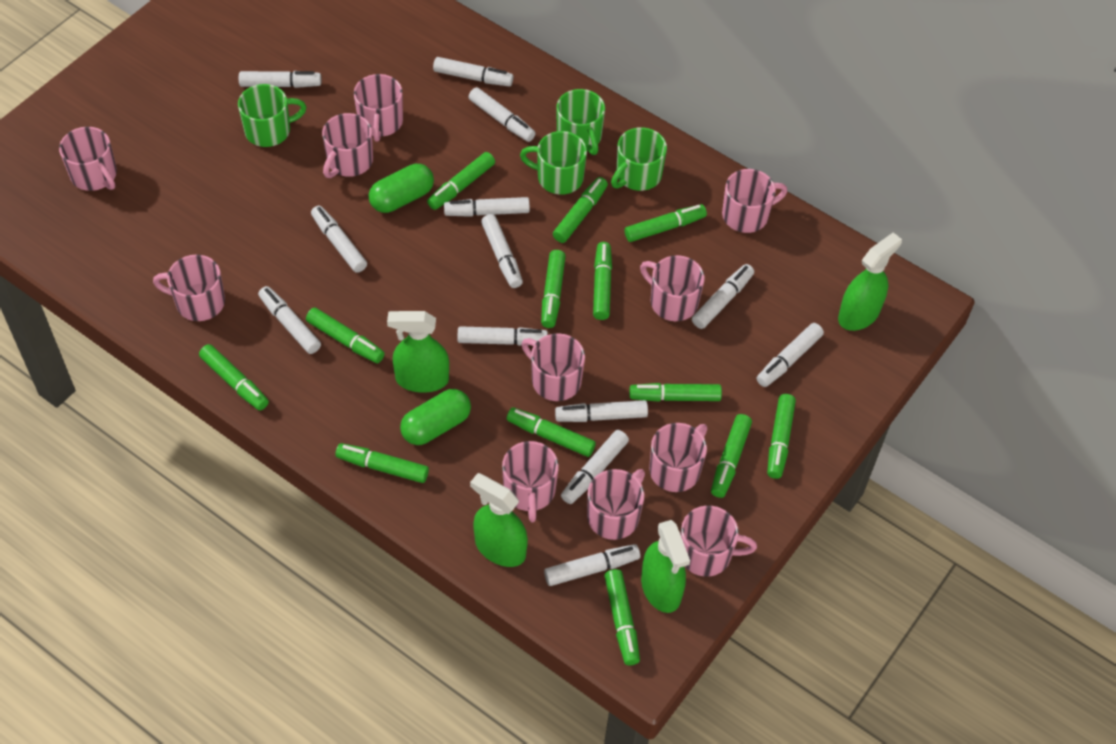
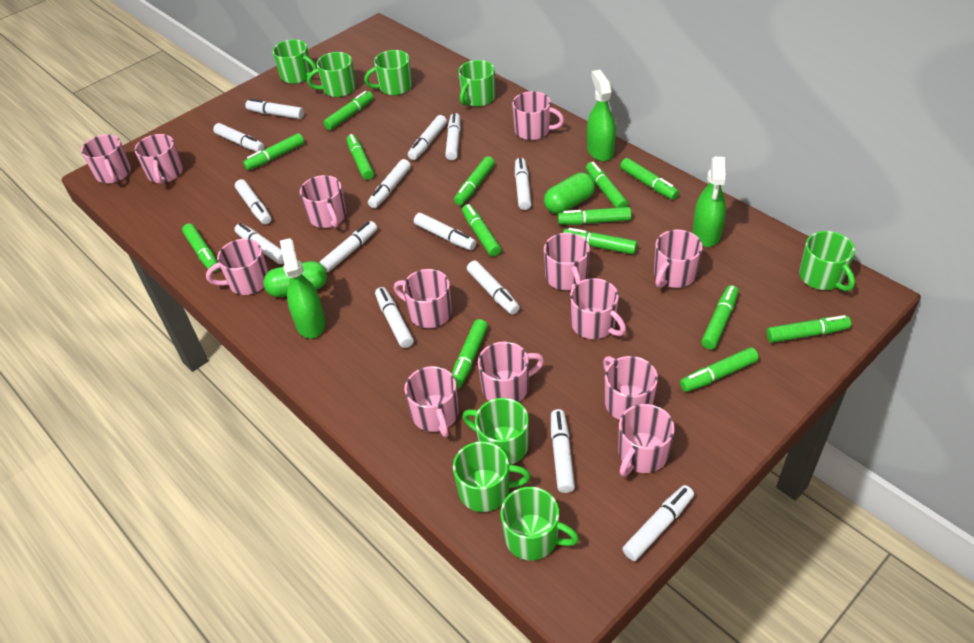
green marker: 13 -> 14
green mug: 4 -> 8
green spray bottle: 4 -> 3
pink mug: 11 -> 13
white marker: 13 -> 14

